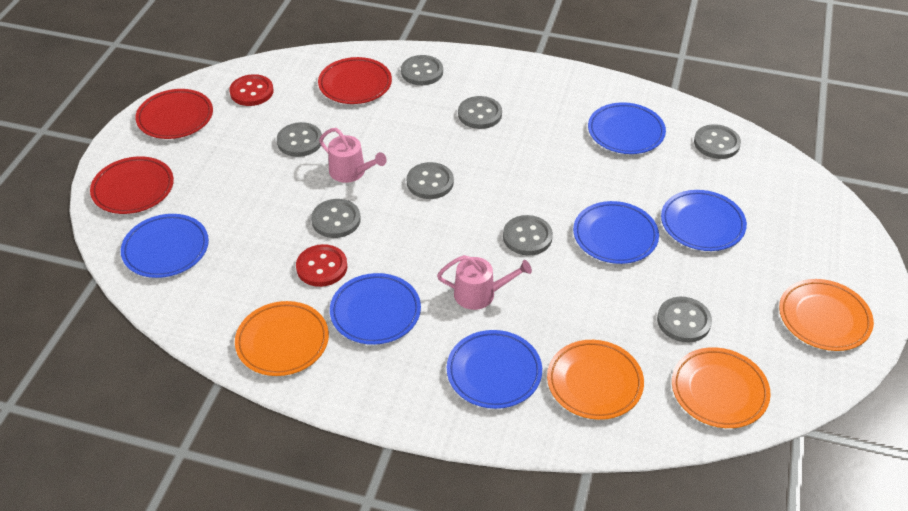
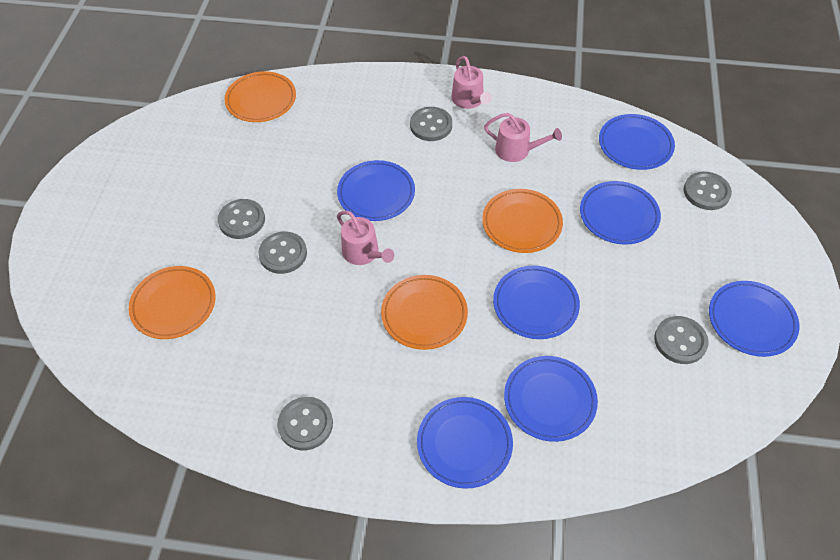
blue plate: 6 -> 7
grey button: 8 -> 6
pink watering can: 2 -> 3
red button: 2 -> 0
red plate: 3 -> 0

